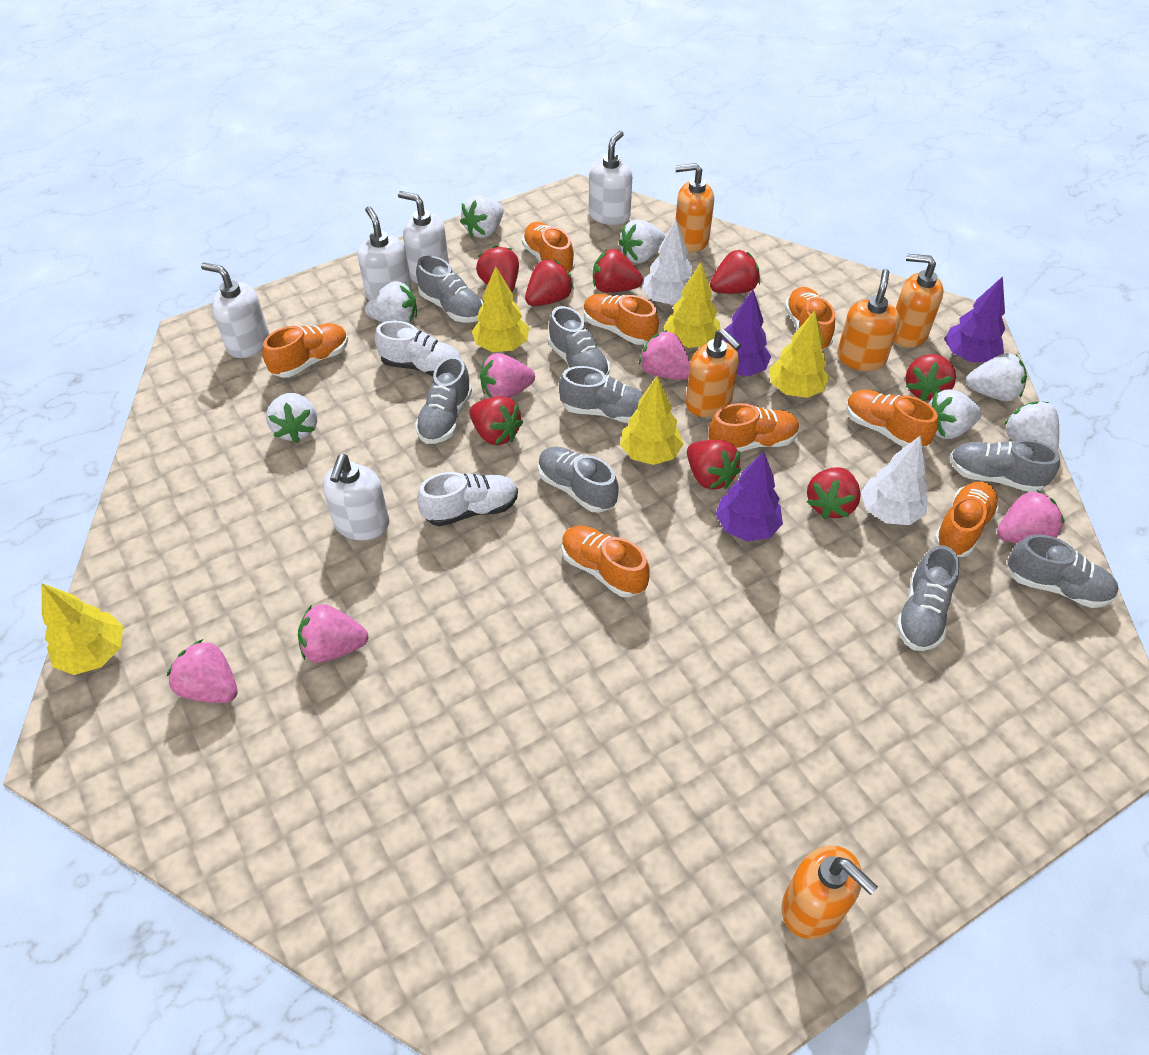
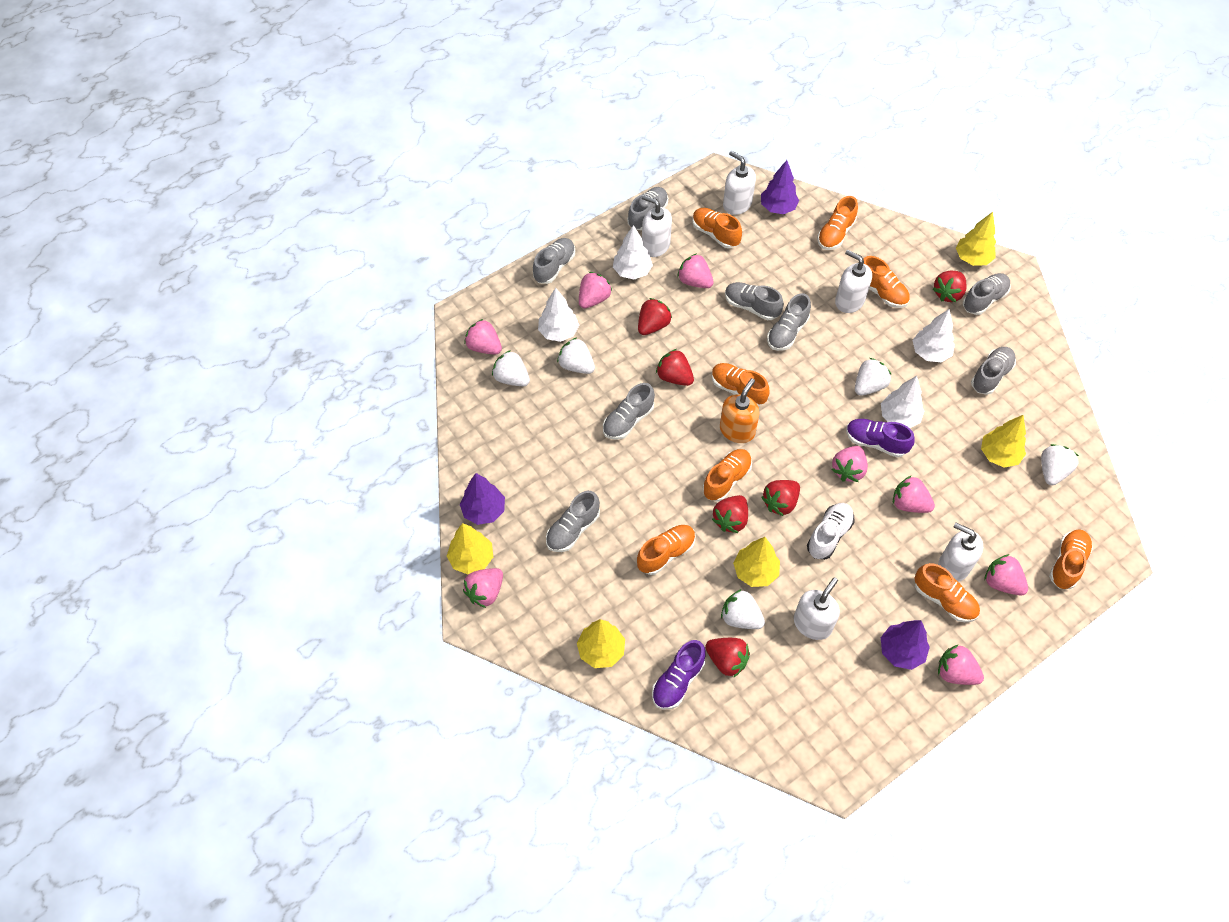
orange soap dispenser: 5 -> 1
pink strawberry: 5 -> 8
purple shoe: 0 -> 2
red strawberry: 8 -> 6
white shoe: 2 -> 1
white strawberry: 7 -> 5
white tree: 2 -> 4

